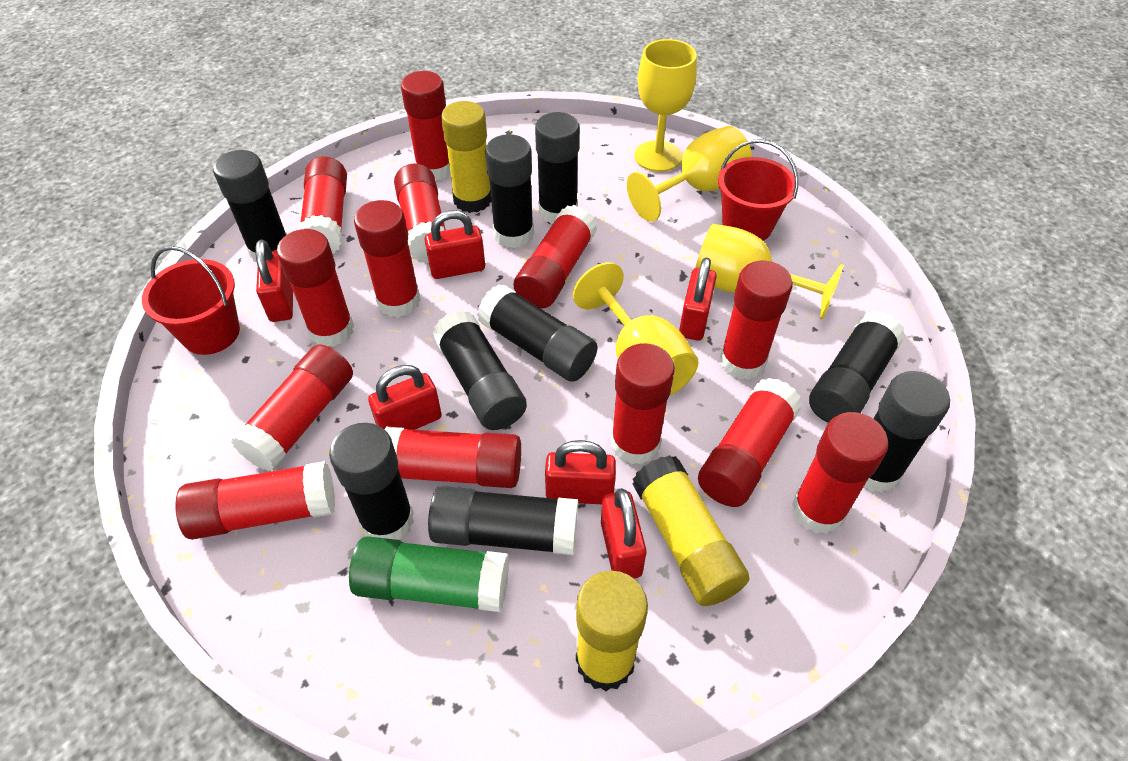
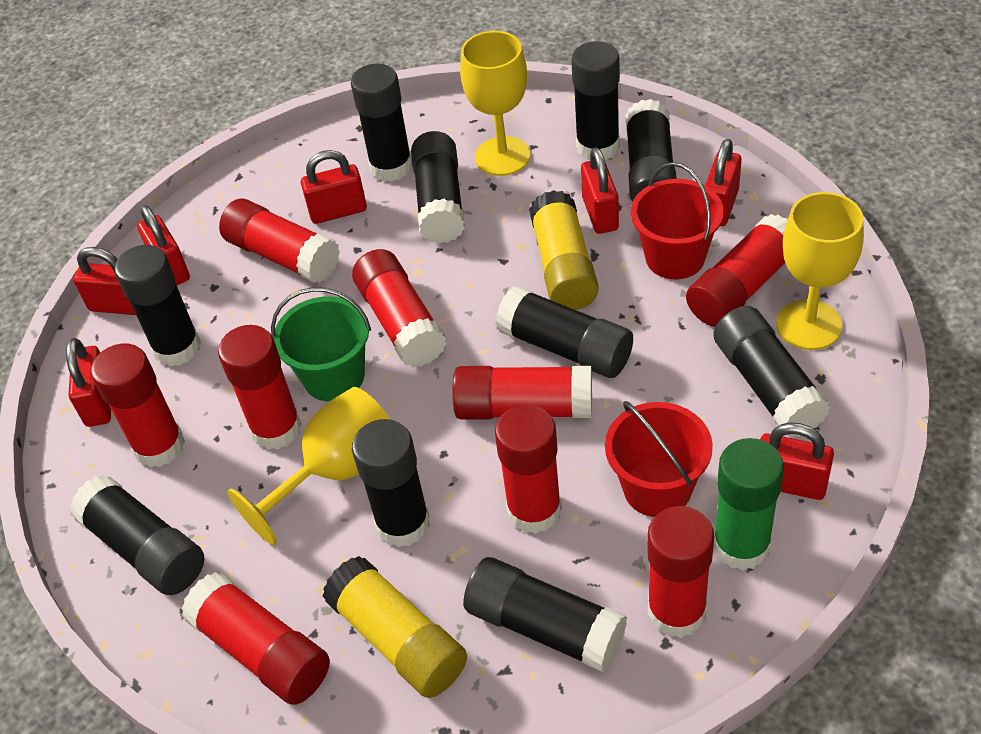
black glue stick: 9 -> 10
green bucket: 0 -> 1
red glue stick: 13 -> 9
red padlock: 6 -> 7
yellow glue stick: 3 -> 2
yellow goblet: 4 -> 3

